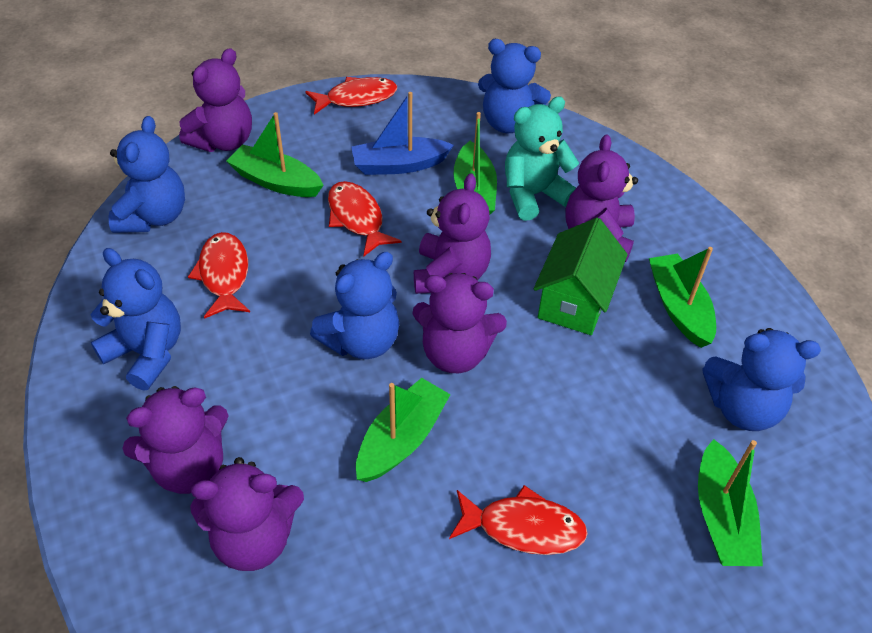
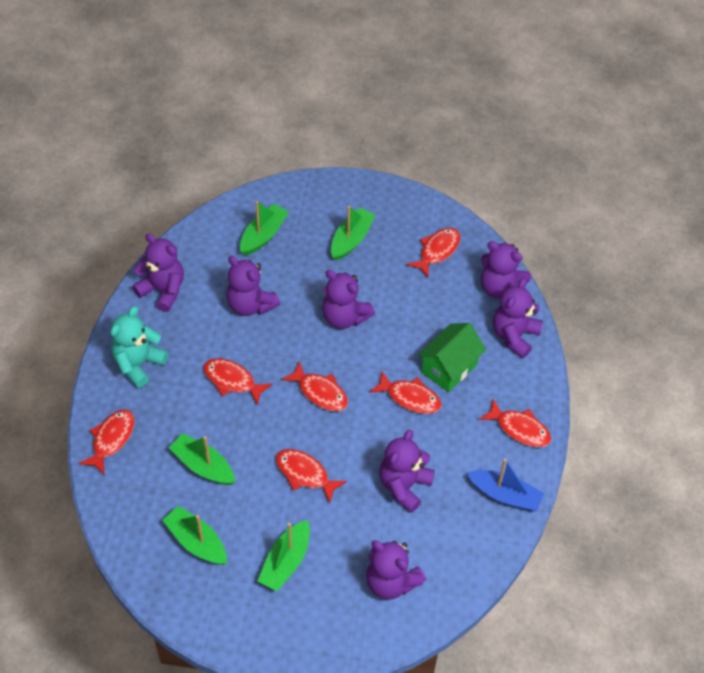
blue teddy bear: 5 -> 0
purple teddy bear: 6 -> 7
red fish: 4 -> 7

